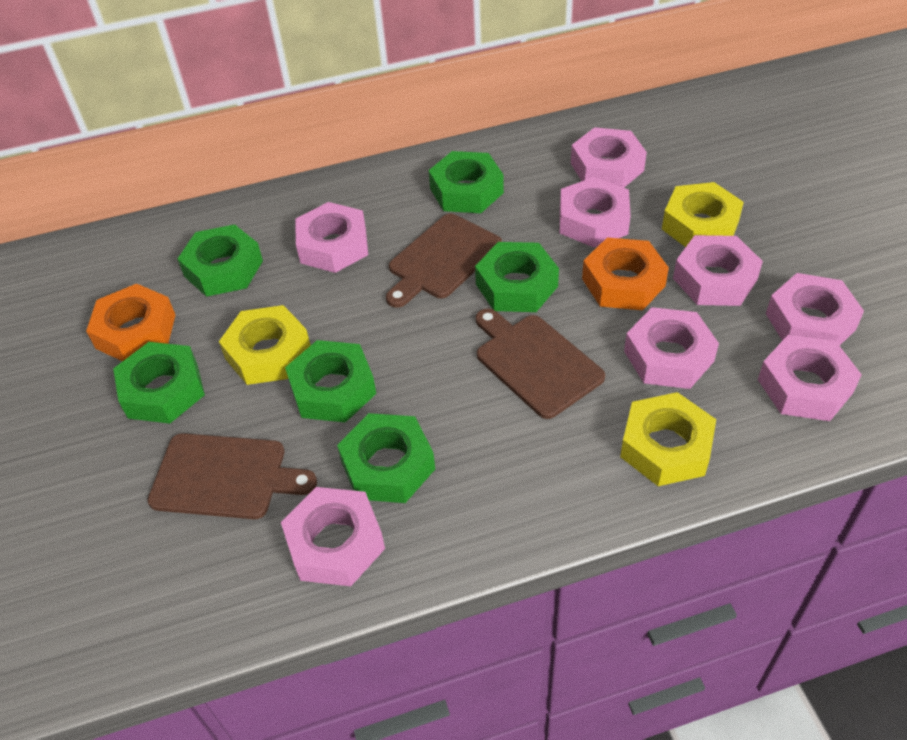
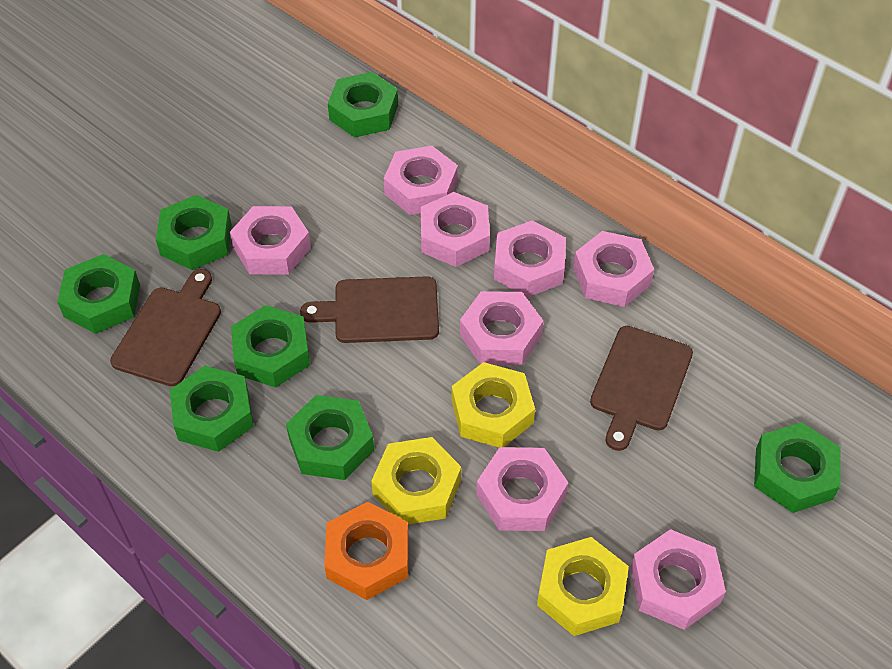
green nut: 6 -> 7
orange nut: 2 -> 1

